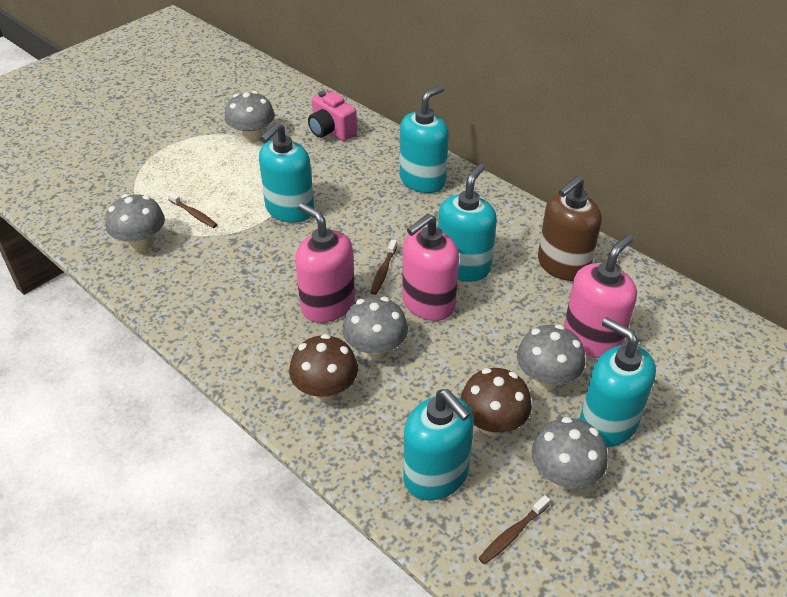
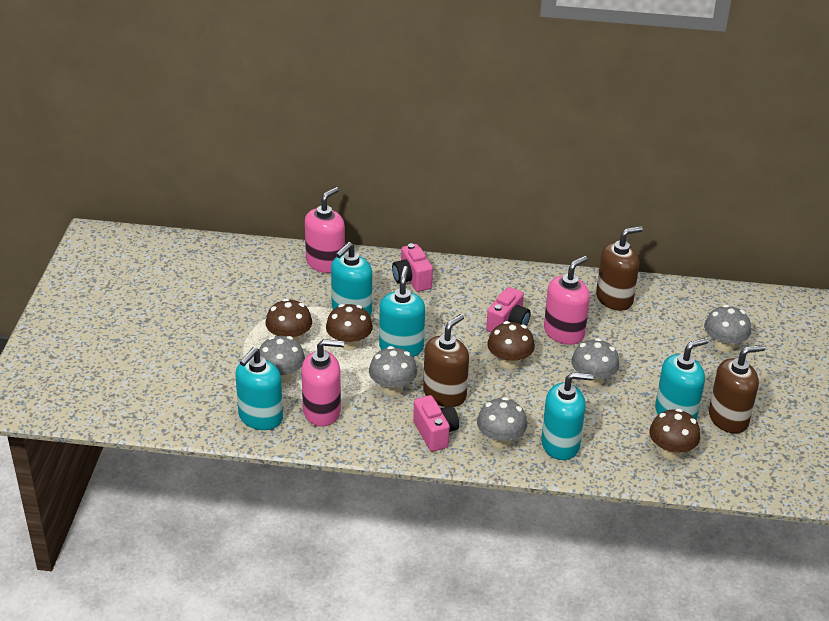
brown mushroom: 2 -> 4
brown soap dispenser: 1 -> 3
brown toothbrush: 3 -> 0
pink camera: 1 -> 3

